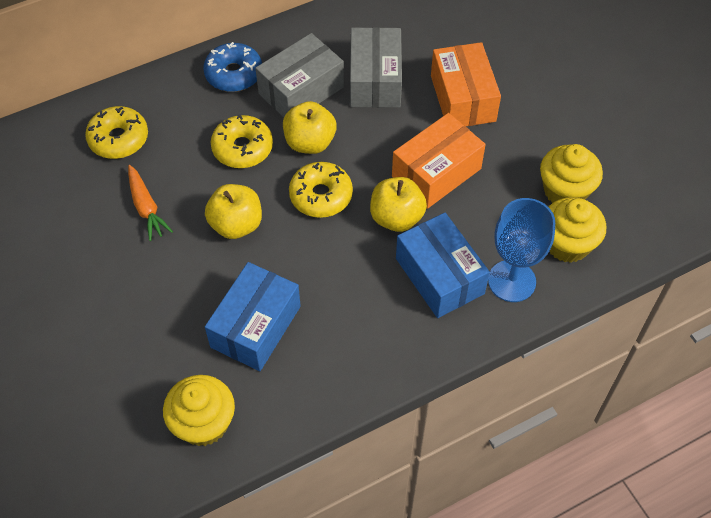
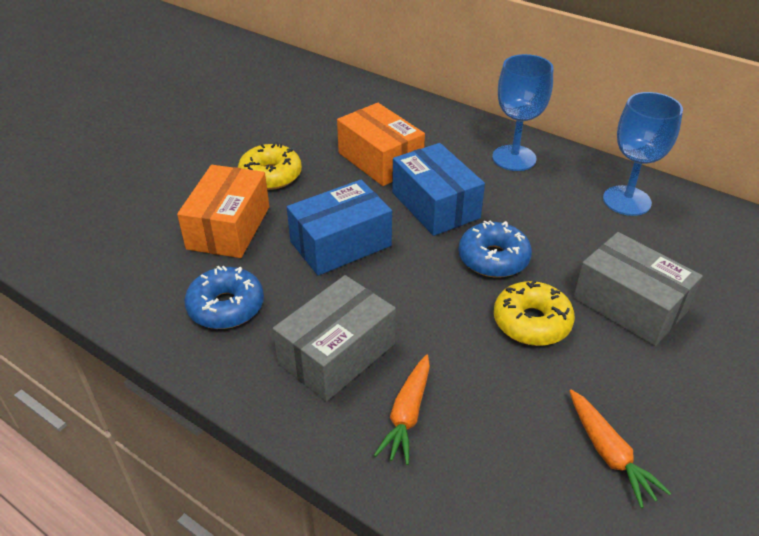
blue donut: 1 -> 2
blue goblet: 1 -> 2
orange carrot: 1 -> 2
yellow apple: 3 -> 0
yellow cupcake: 3 -> 0
yellow donut: 3 -> 2

